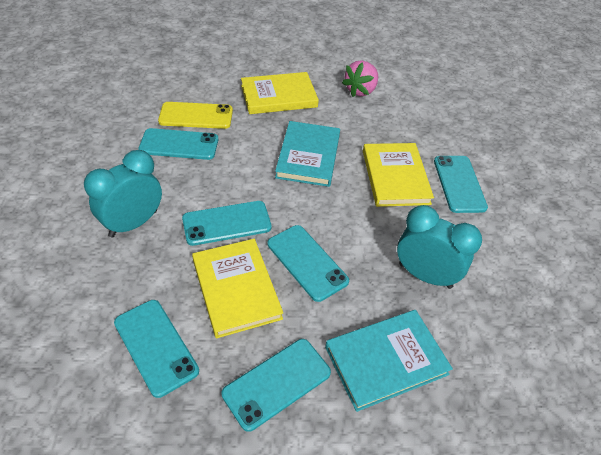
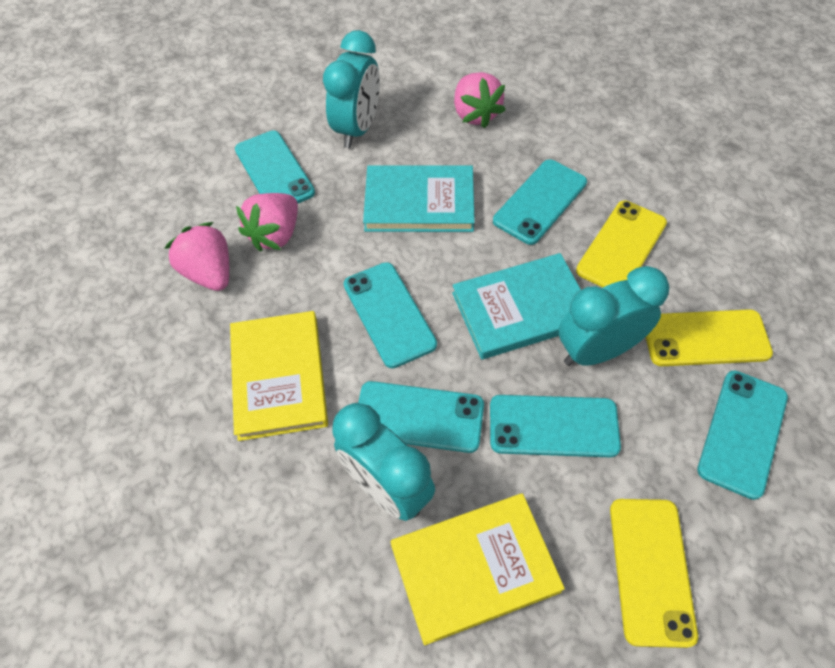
pink strawberry: 1 -> 3
turquoise clock: 2 -> 3
yellow book: 3 -> 2
yellow phone: 1 -> 3

